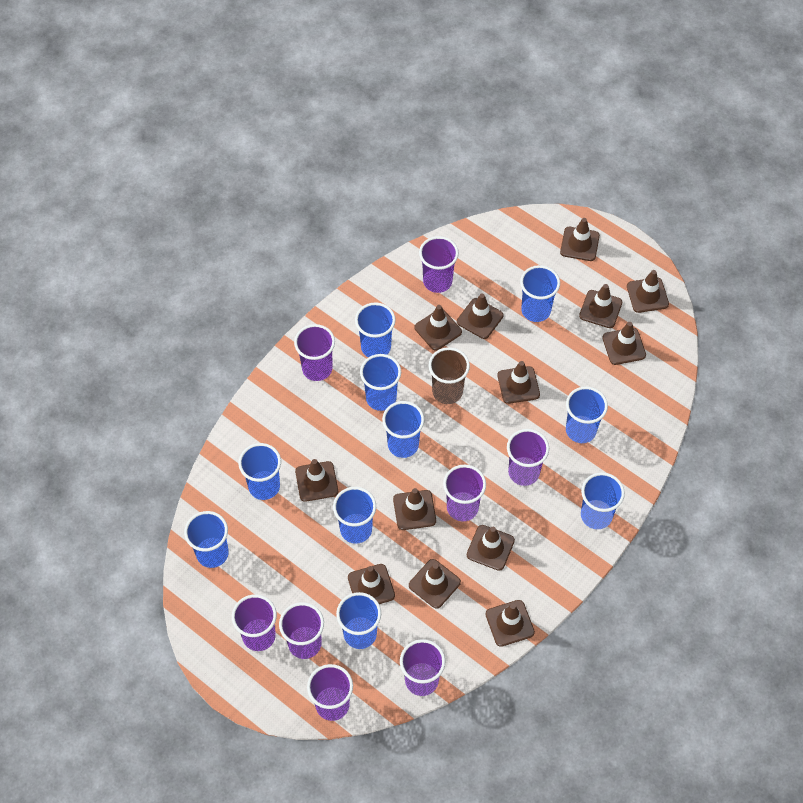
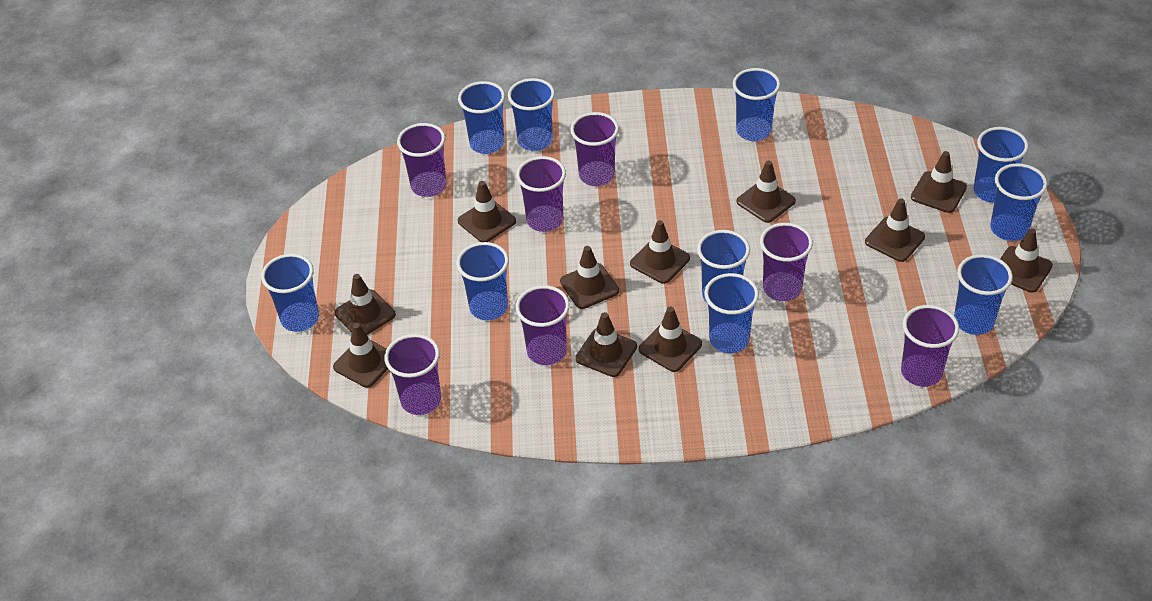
brown cup: 1 -> 0
brown traffic cone: 13 -> 11
purple cup: 8 -> 7

